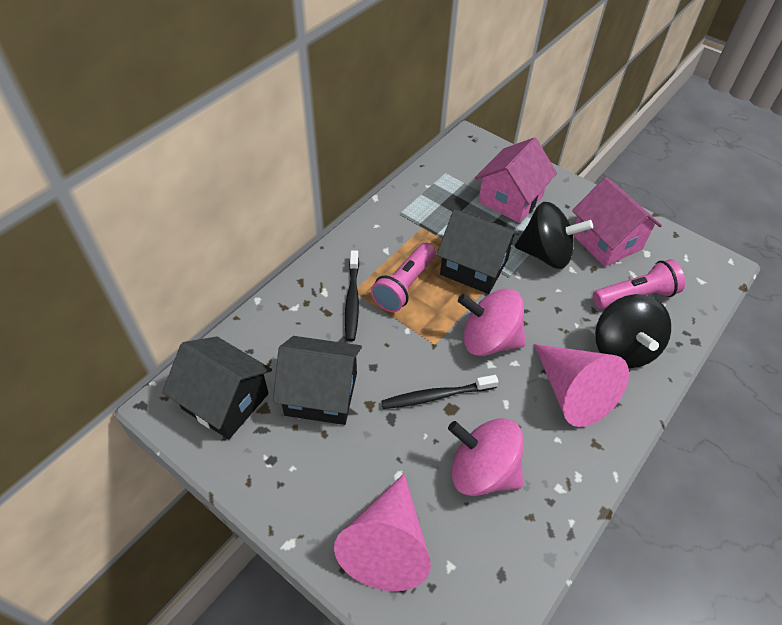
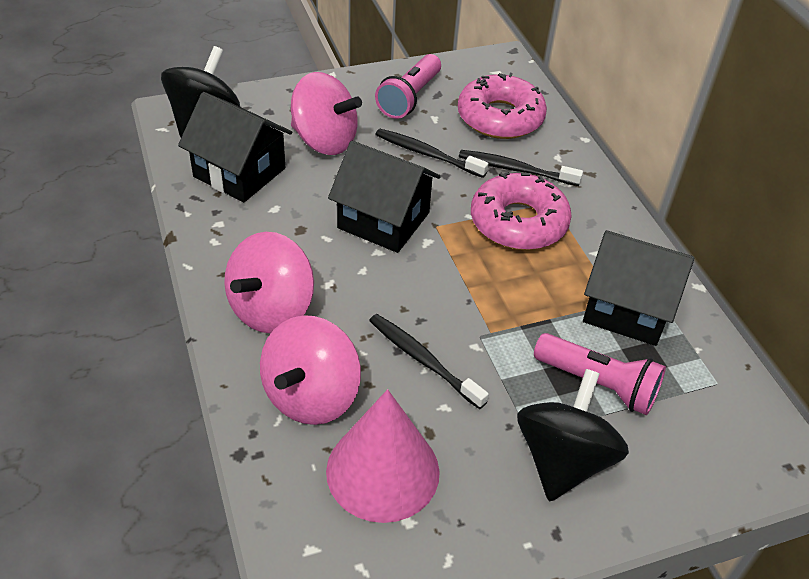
black toothbrush: 2 -> 3
pink cone: 2 -> 1
pink donut: 0 -> 2
pink house: 2 -> 0
pink spinning top: 2 -> 3

